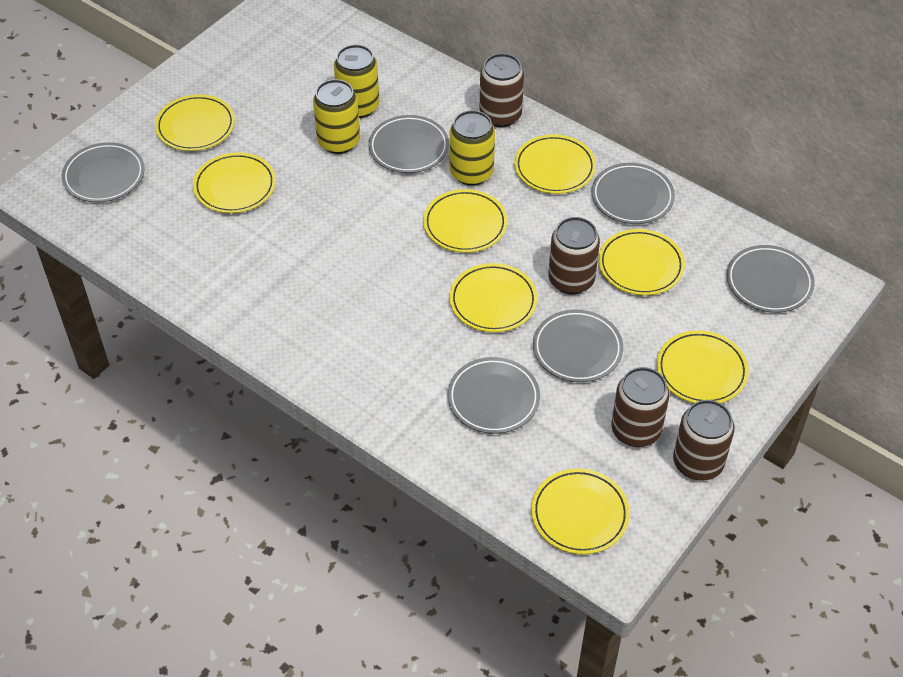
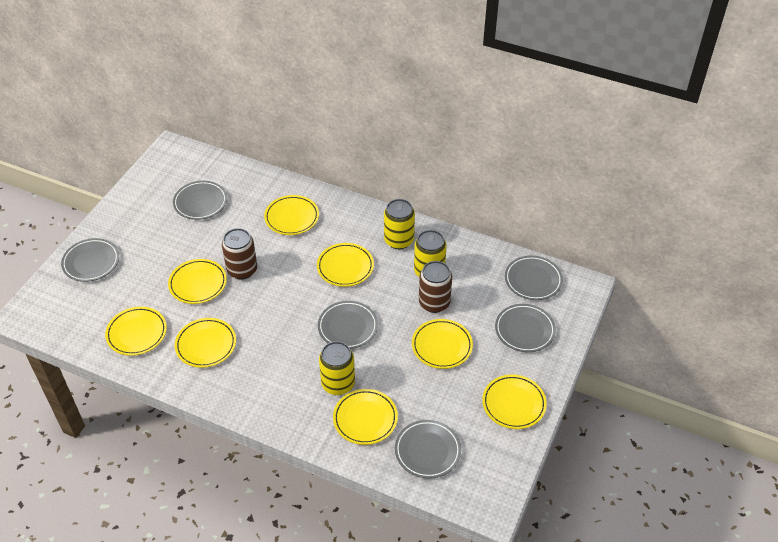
brown can: 4 -> 2

